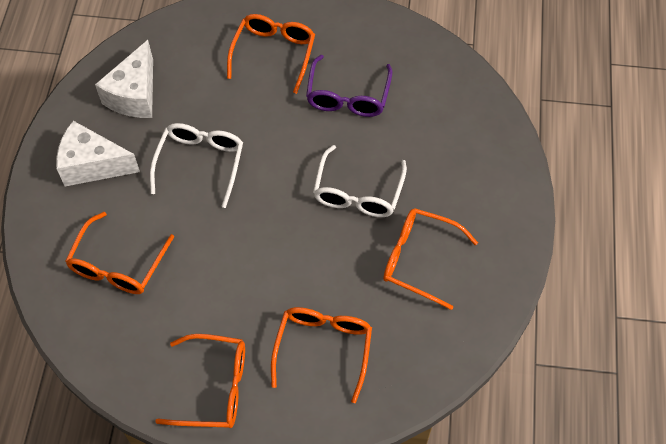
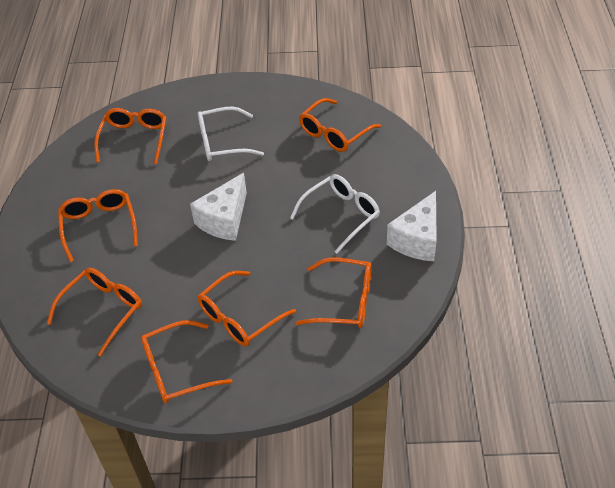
orange glasses: 5 -> 7
purple glasses: 1 -> 0

